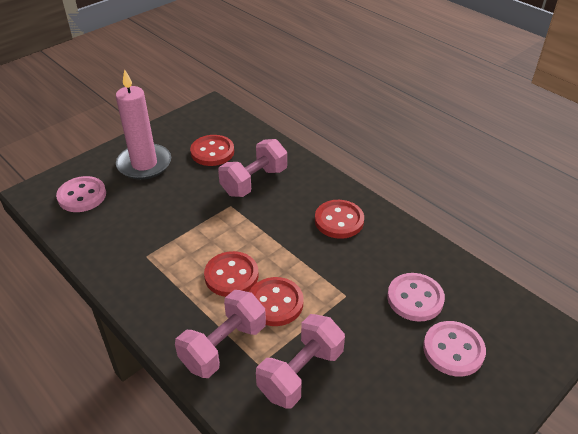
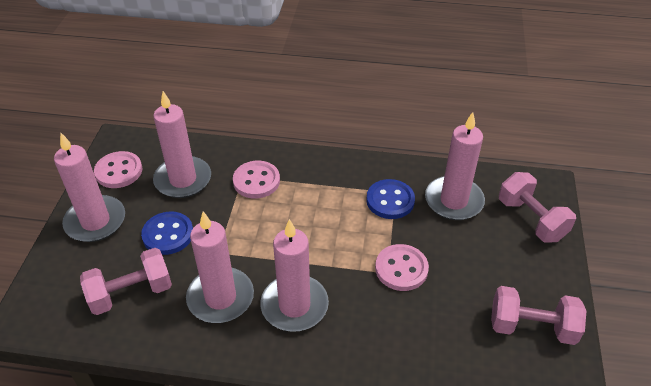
blue button: 0 -> 2
pink candle: 1 -> 5
red button: 4 -> 0

